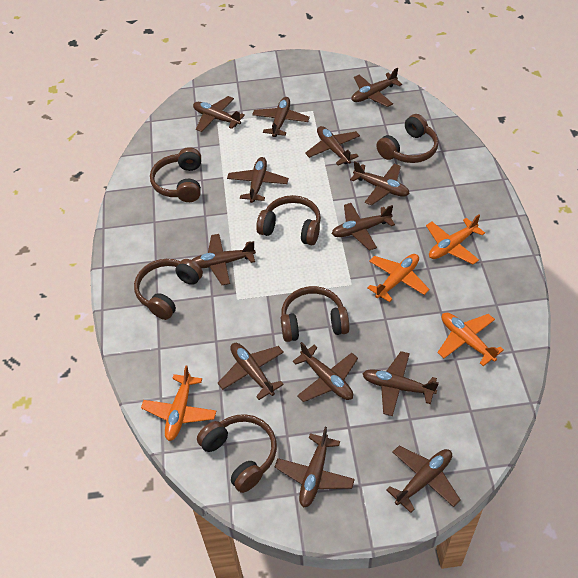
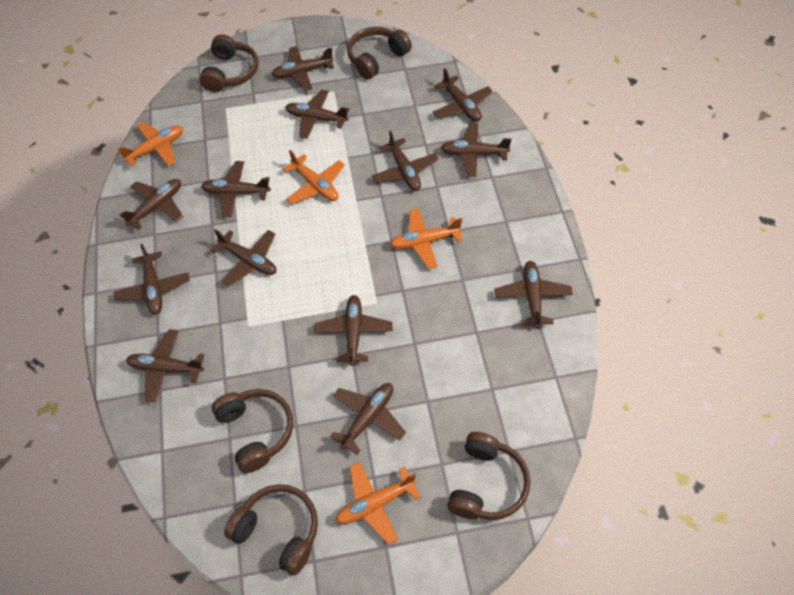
brown headphones: 6 -> 5

